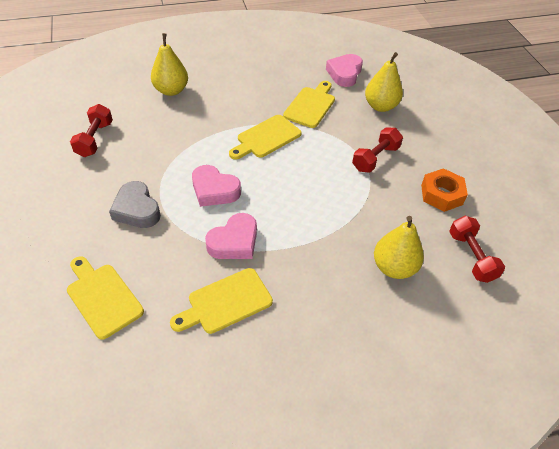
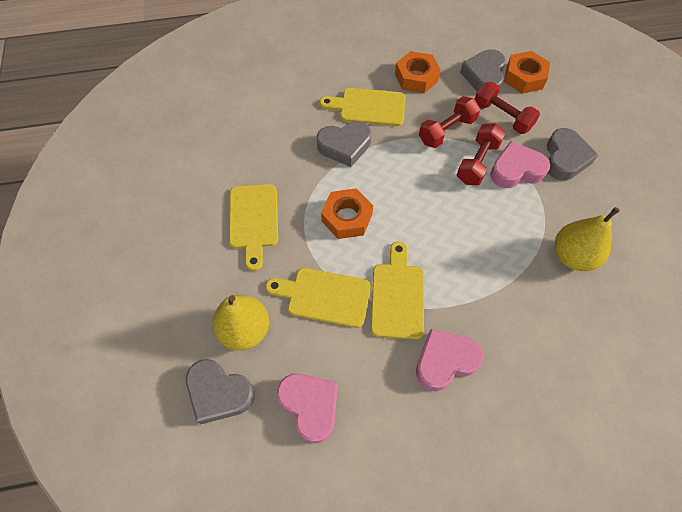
grey heart: 1 -> 4
orange nut: 1 -> 3
yellow pear: 3 -> 2

